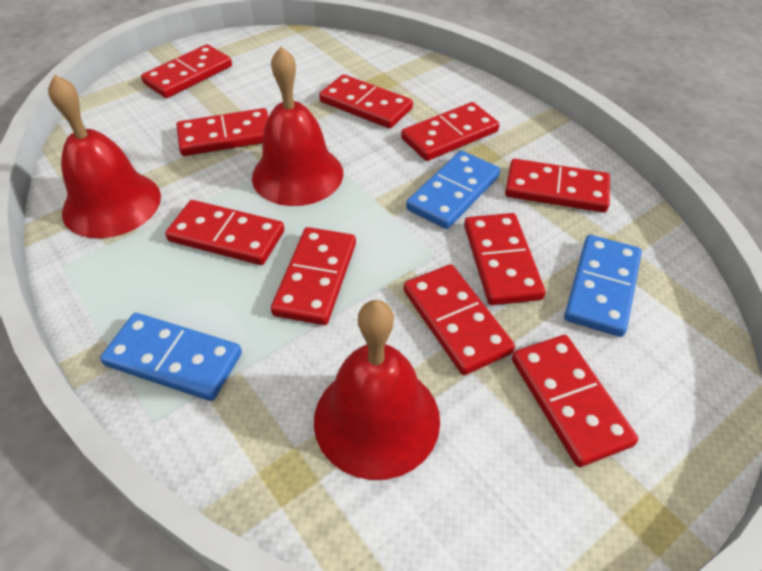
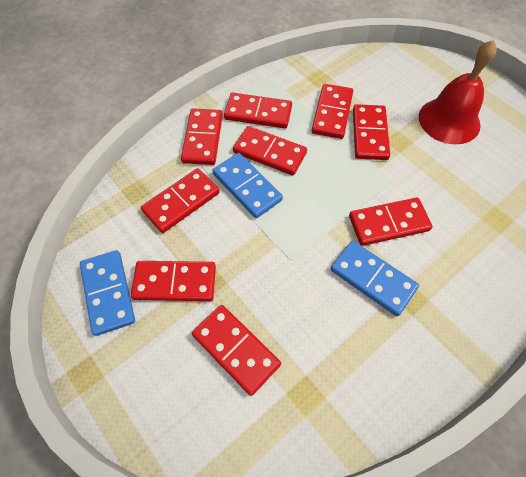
red bell: 3 -> 1
red domino: 10 -> 9

